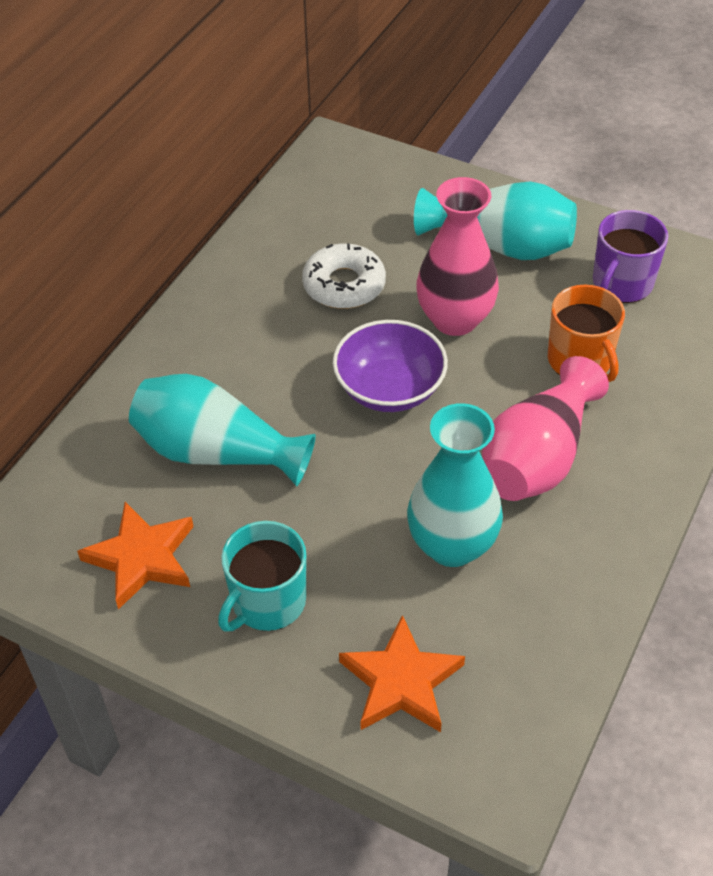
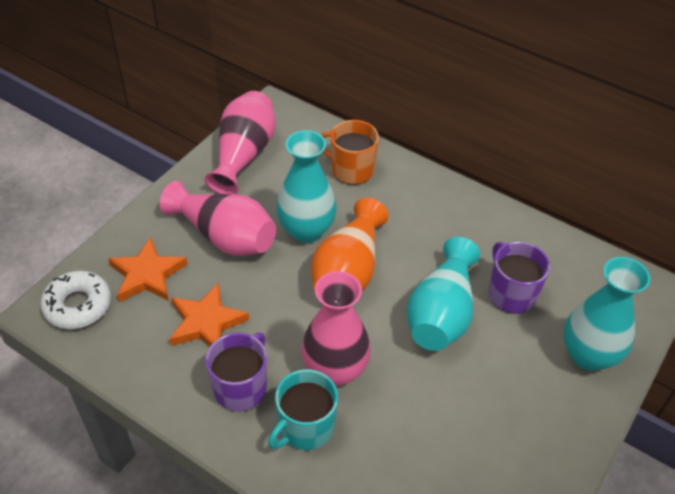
orange vase: 0 -> 1
pink vase: 2 -> 3
purple bowl: 1 -> 0
purple mug: 1 -> 2

